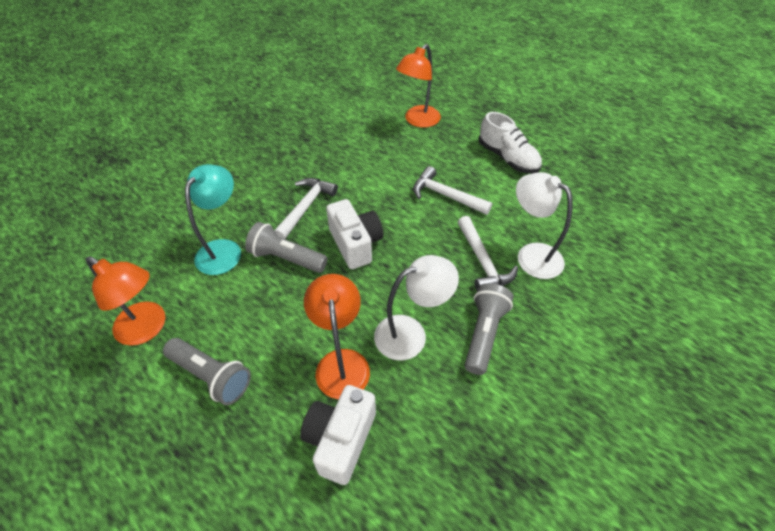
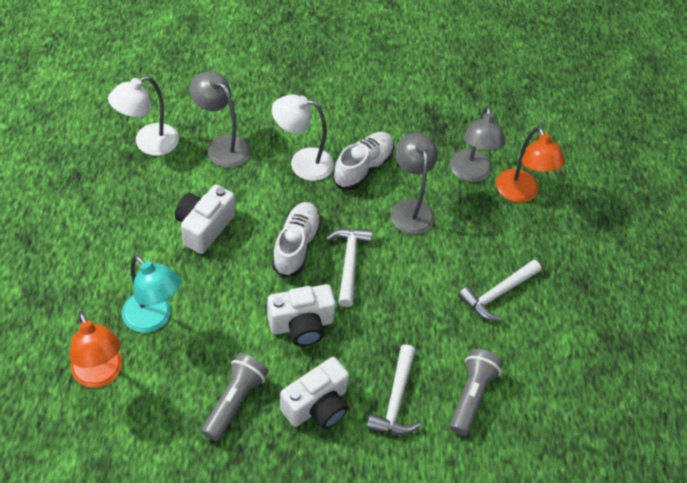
grey flashlight: 3 -> 2
grey lamp: 0 -> 3
orange lamp: 3 -> 2
white camera: 2 -> 3
white shoe: 1 -> 2

